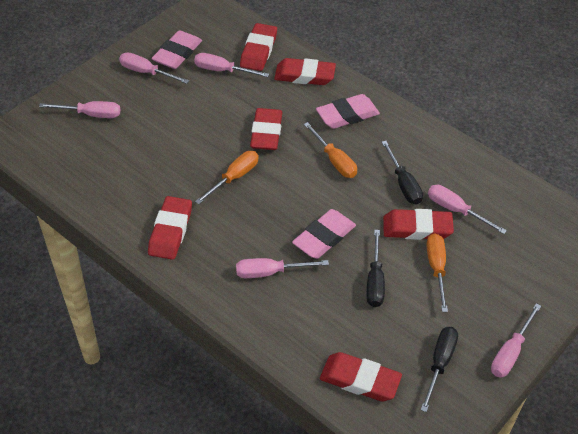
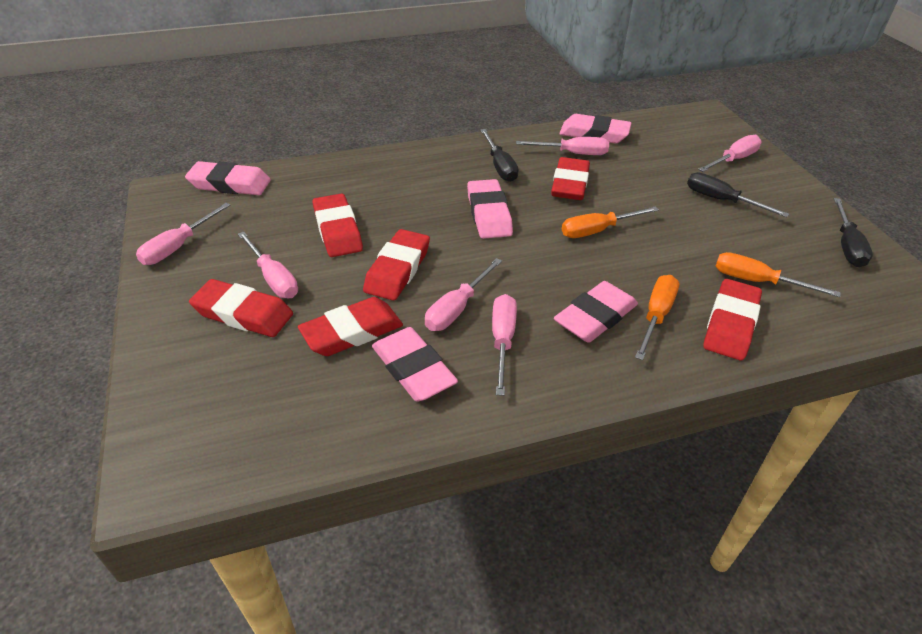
pink eraser: 3 -> 5

